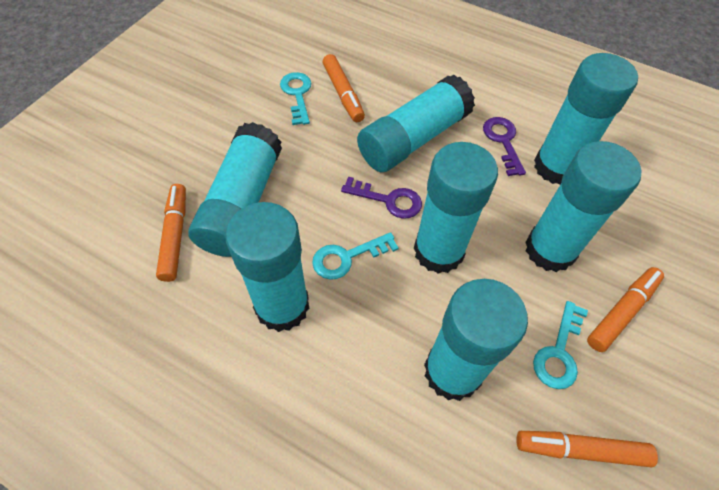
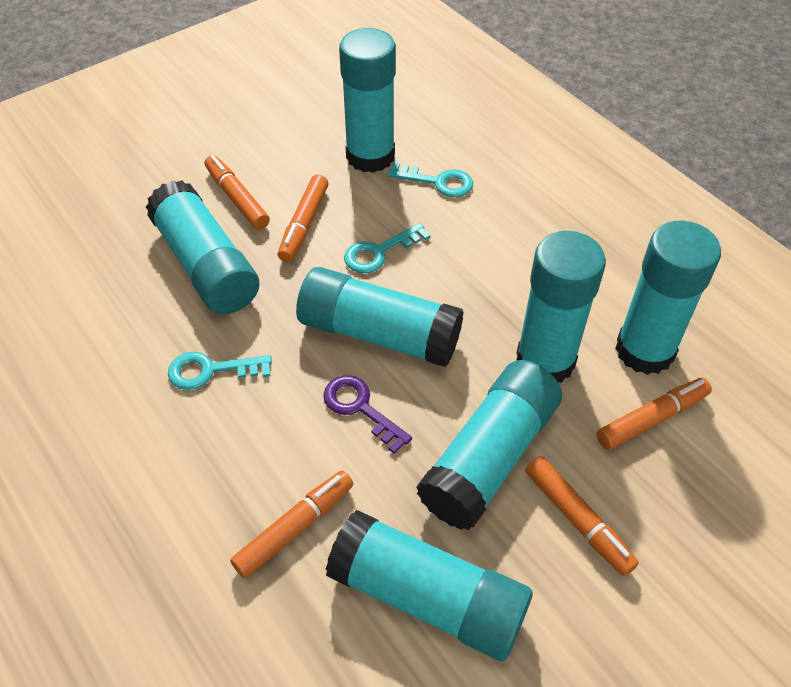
orange marker: 4 -> 5
purple key: 2 -> 1

